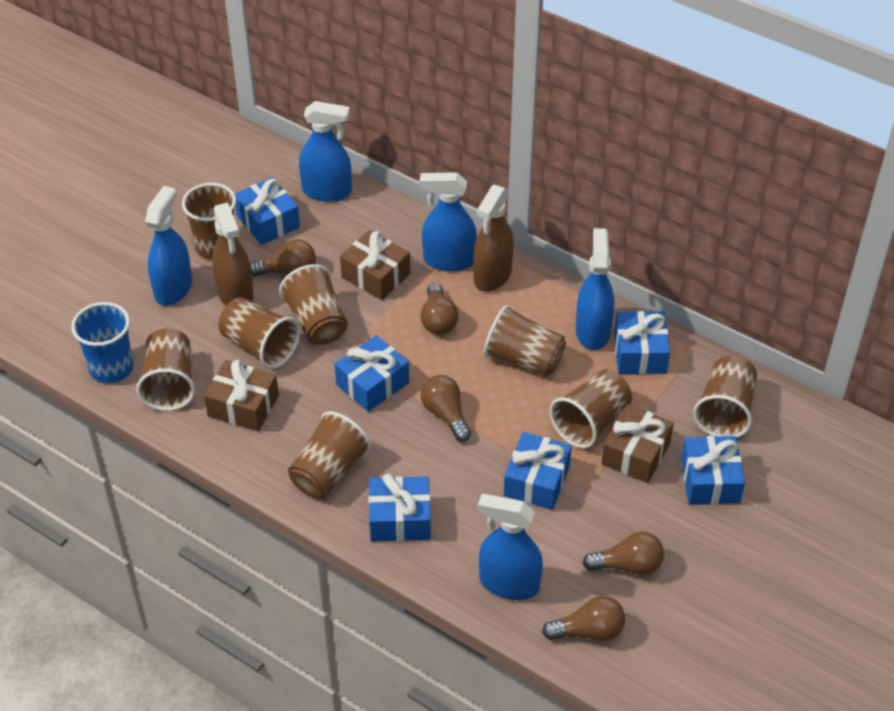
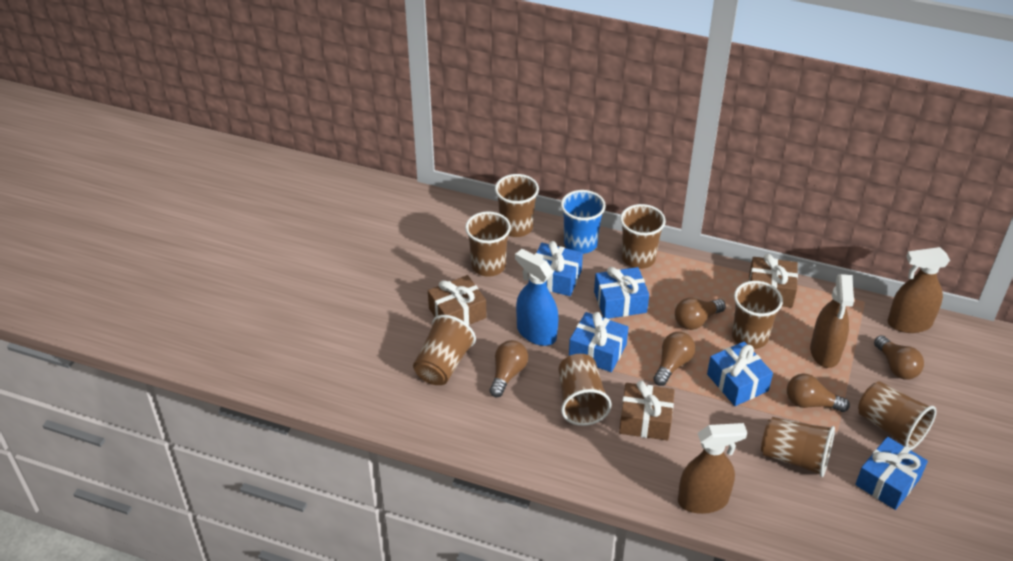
blue gift: 6 -> 5
blue spray bottle: 5 -> 1
brown spray bottle: 2 -> 3

